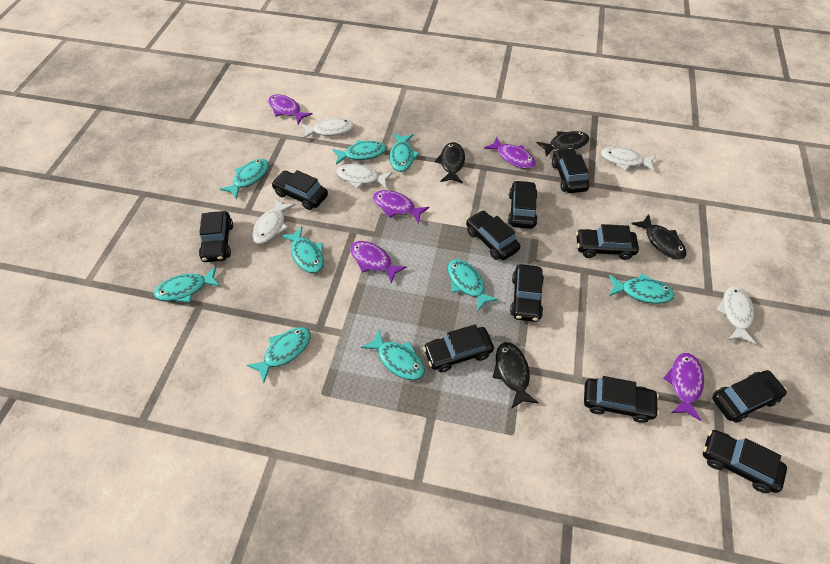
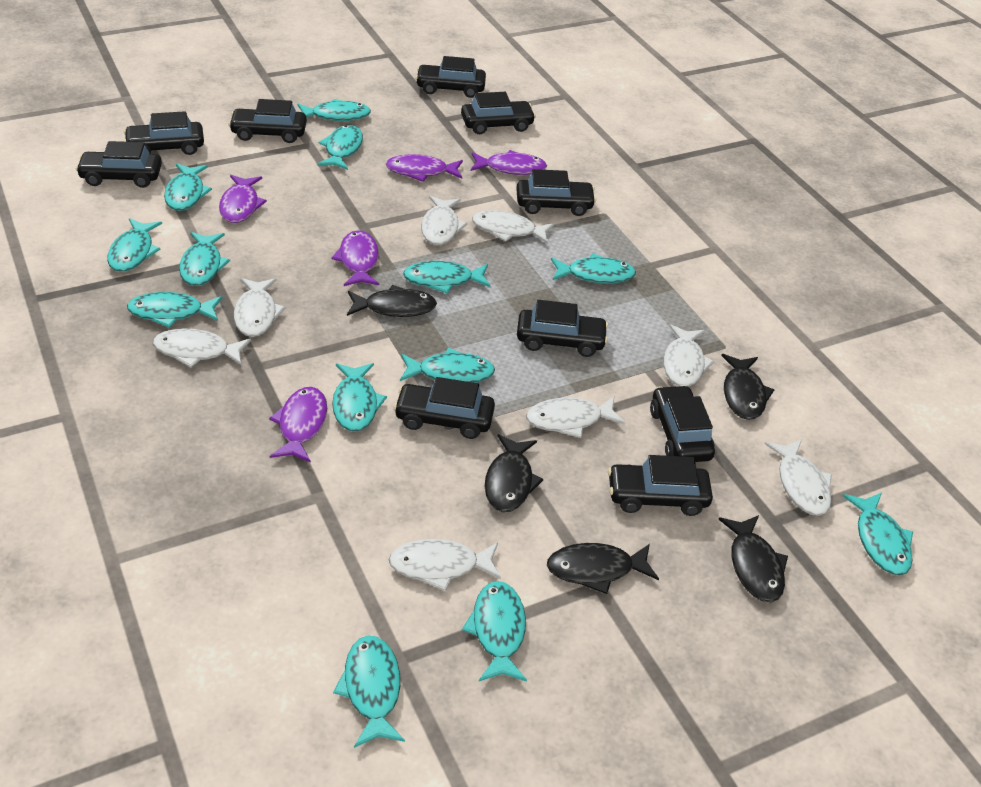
black car: 11 -> 10
black fish: 4 -> 5
turquoise fish: 9 -> 13
white fish: 5 -> 8

